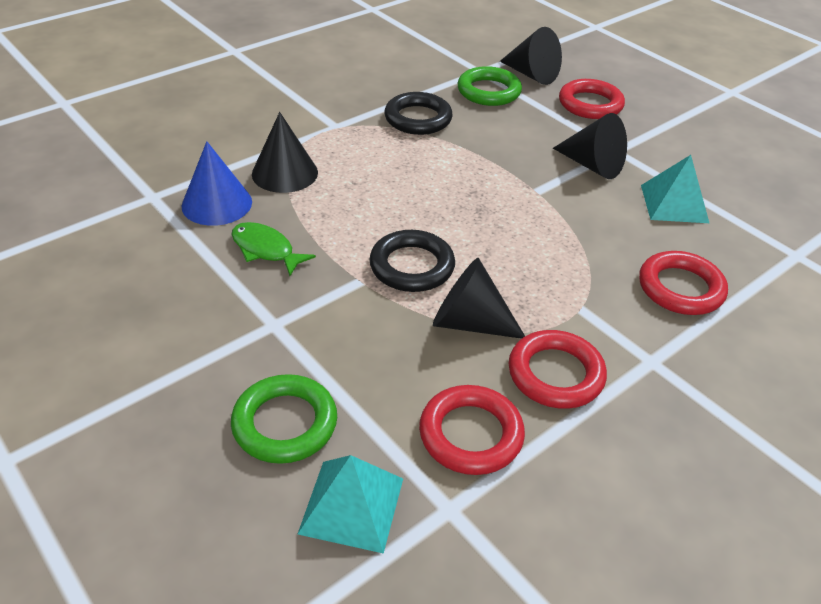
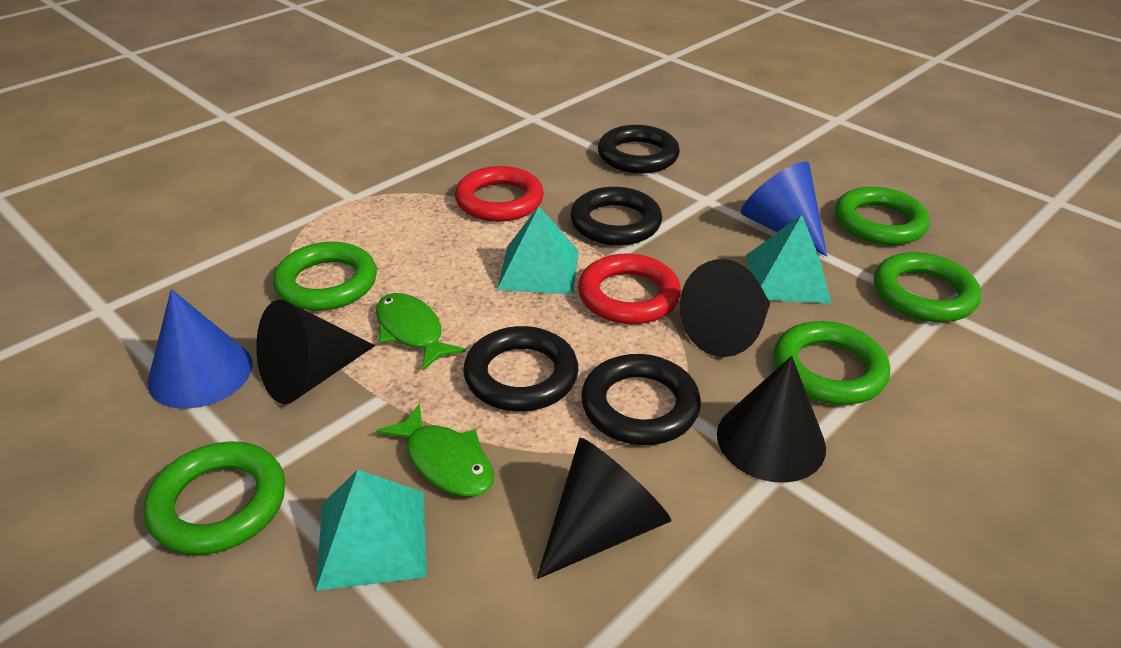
black ring: 2 -> 4
blue cone: 1 -> 2
green fish: 1 -> 2
green ring: 2 -> 5
red ring: 4 -> 2
turquoise pyramid: 2 -> 3

